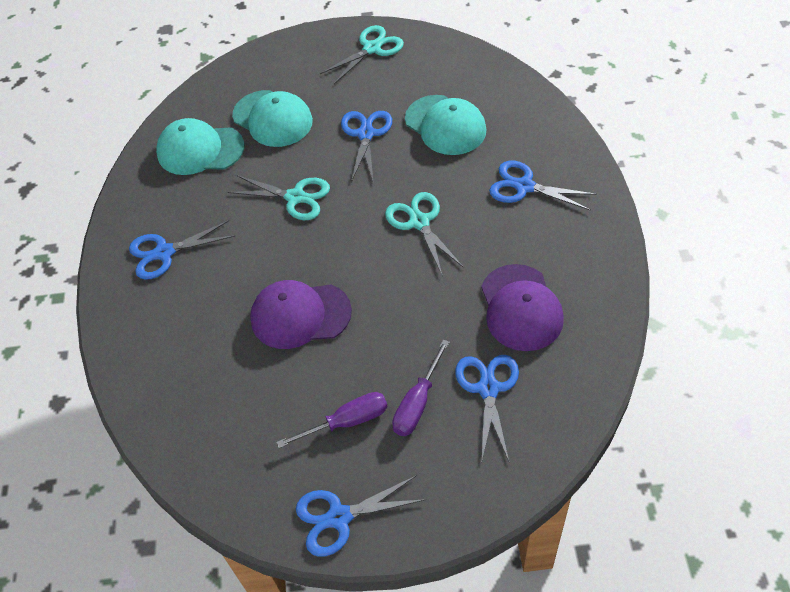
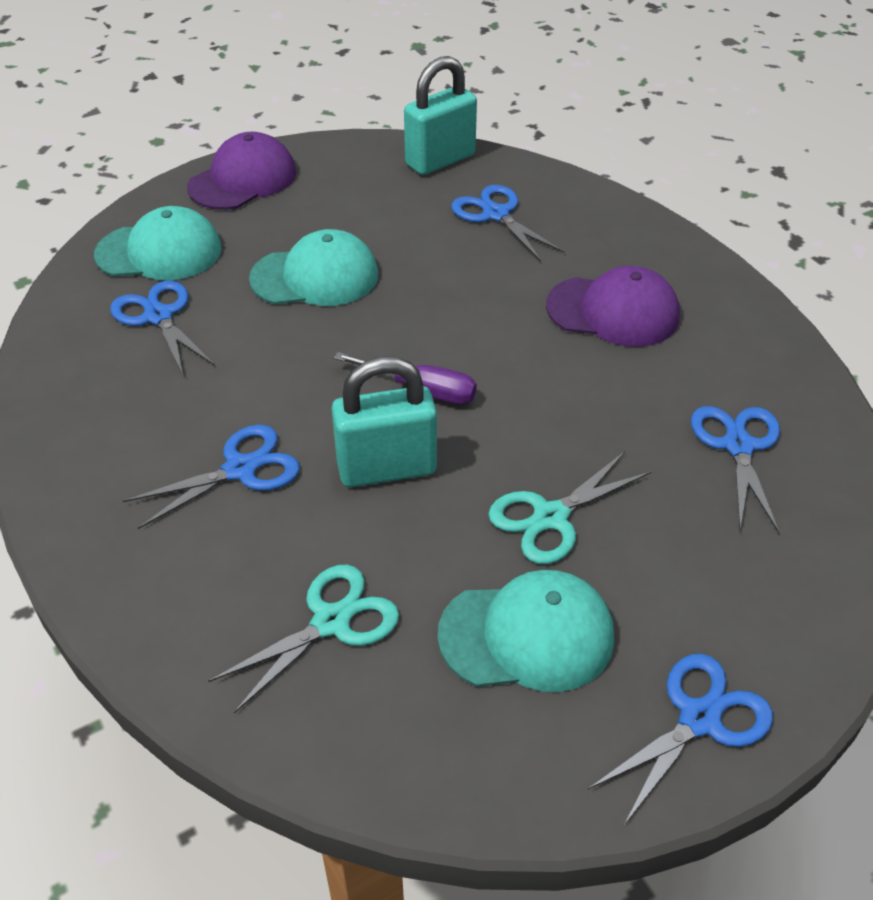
purple screwdriver: 2 -> 1
turquoise padlock: 0 -> 2
turquoise scissors: 3 -> 2

